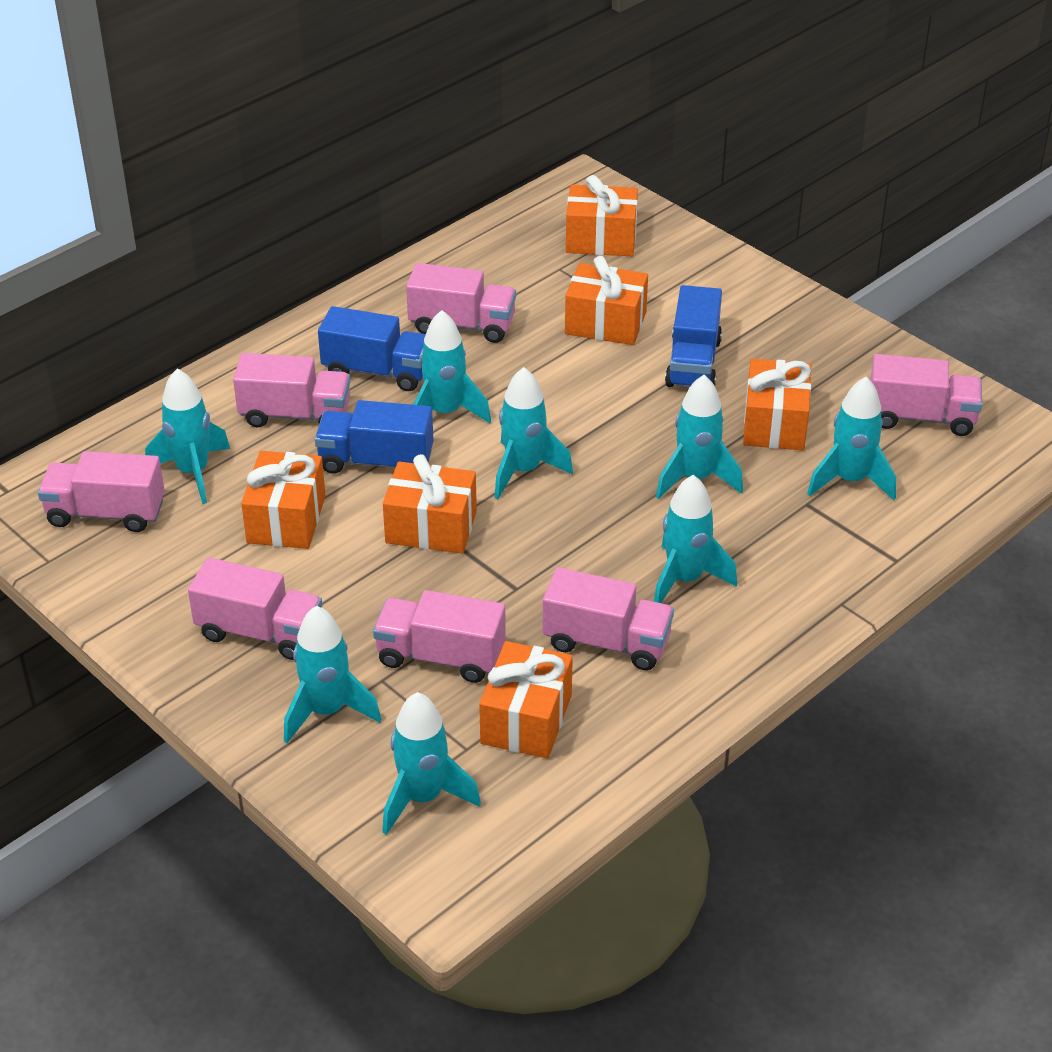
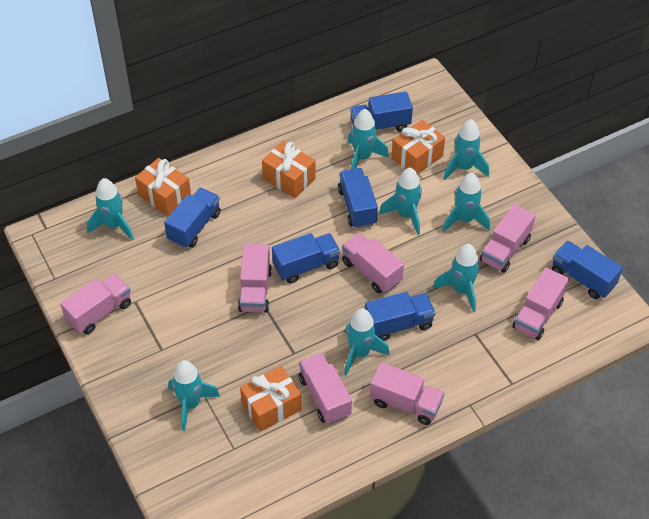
blue truck: 3 -> 6
orange gift: 6 -> 4

